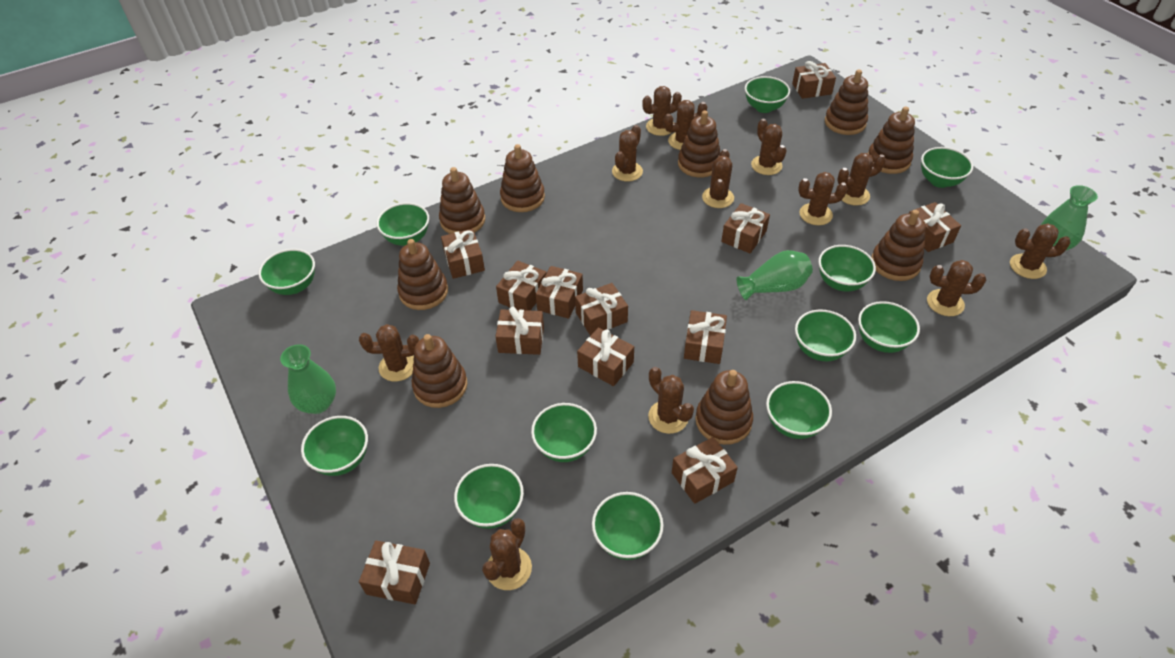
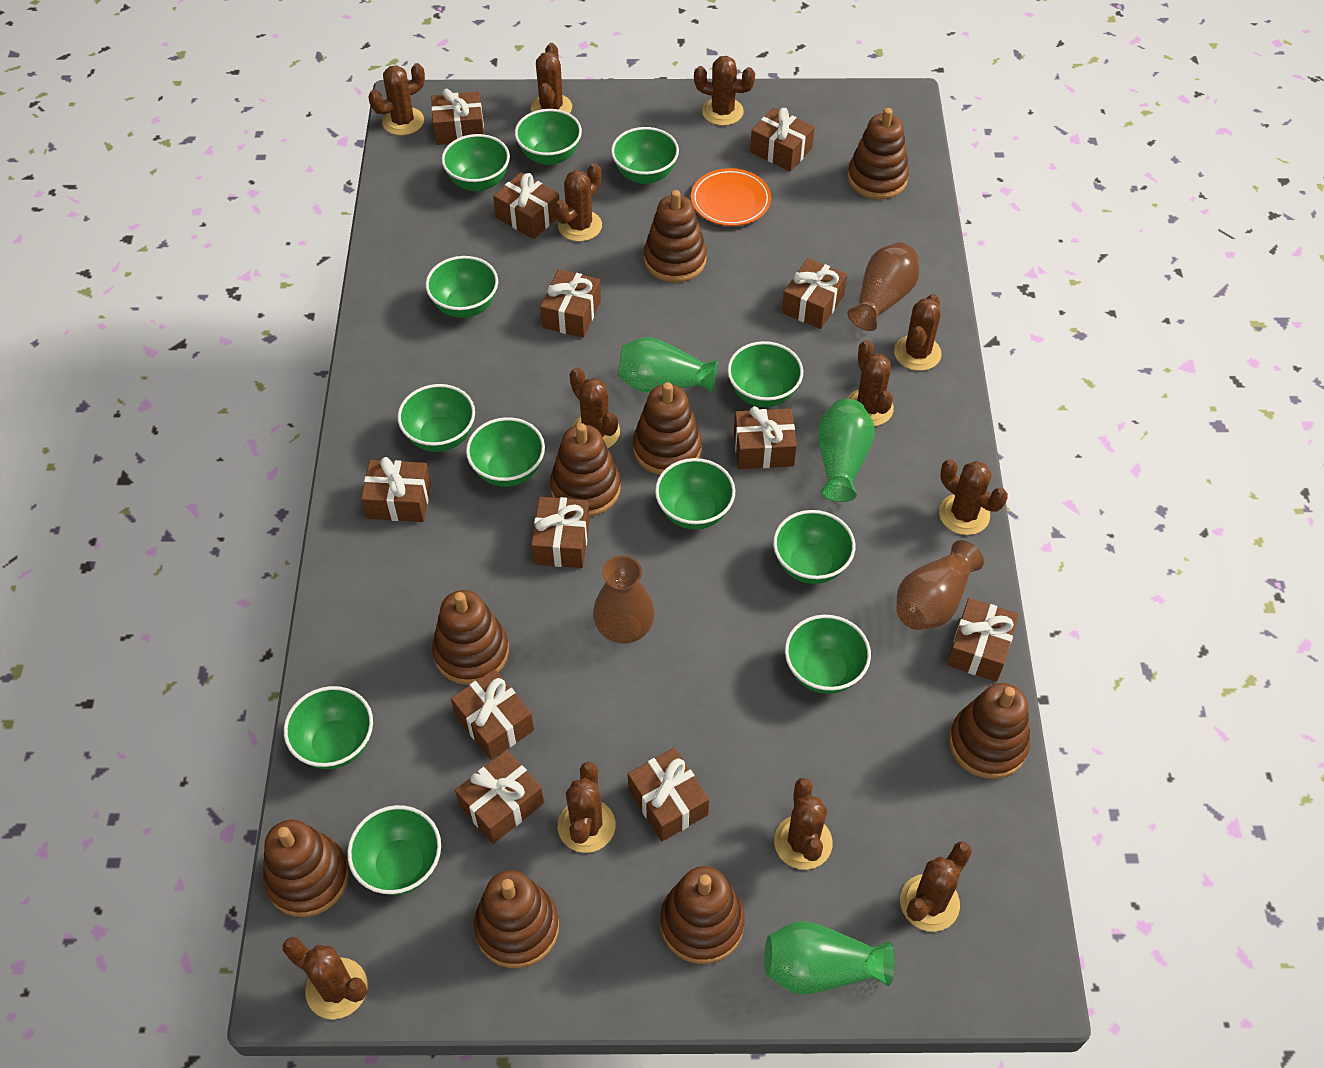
brown vase: 0 -> 3
orange plate: 0 -> 1

